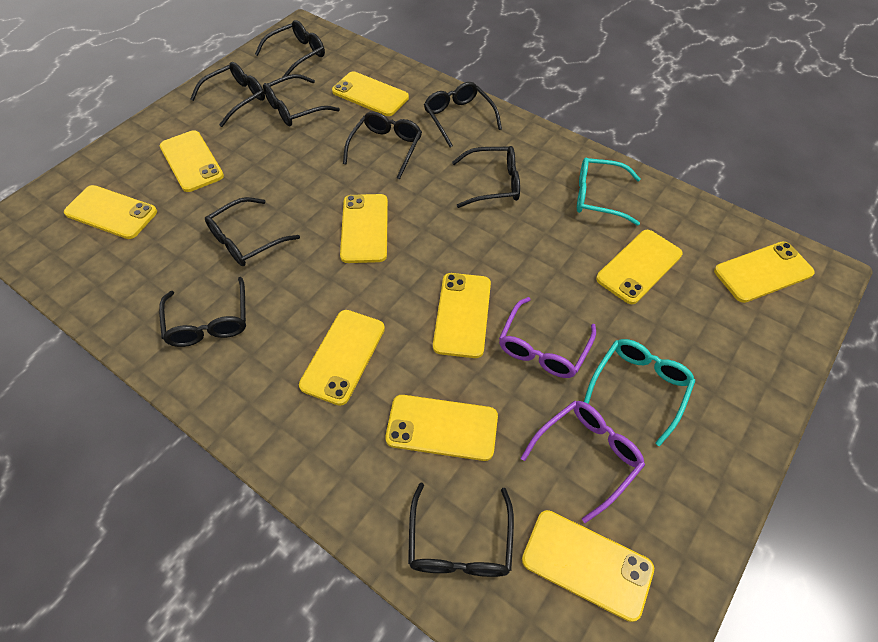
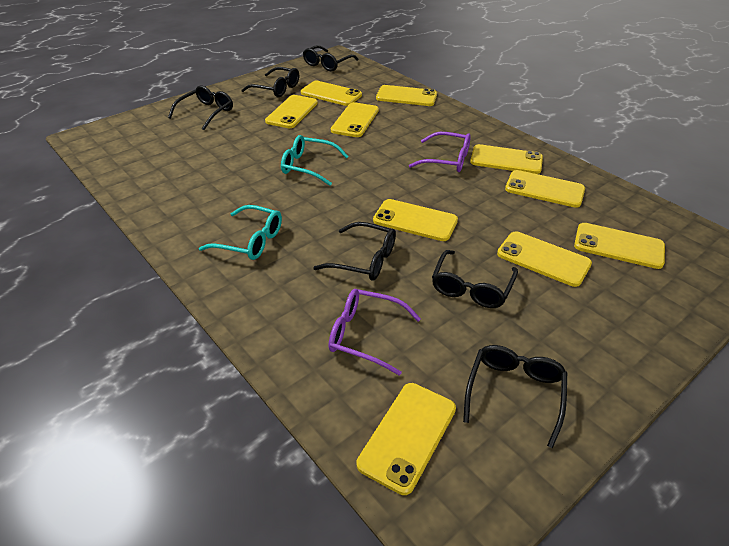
black glasses: 9 -> 6

